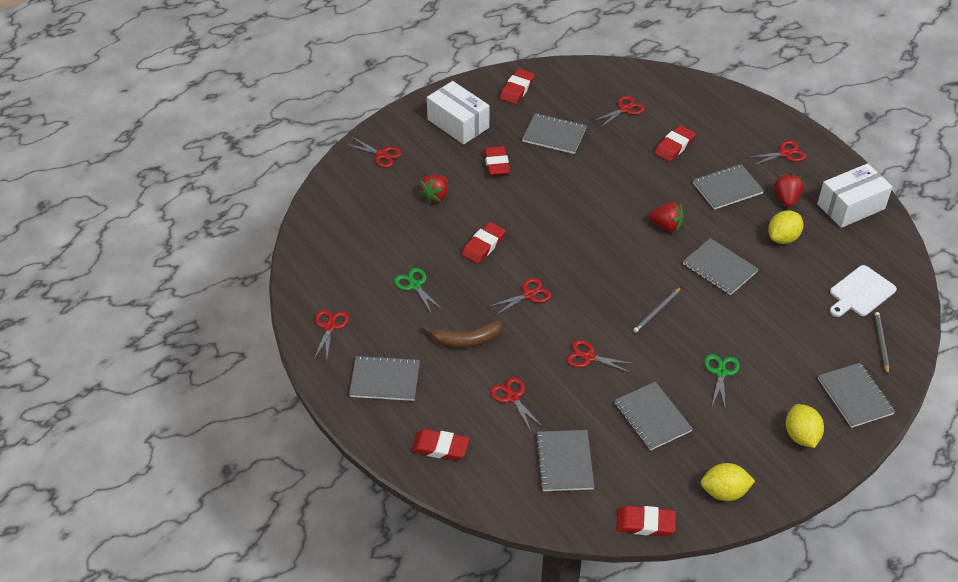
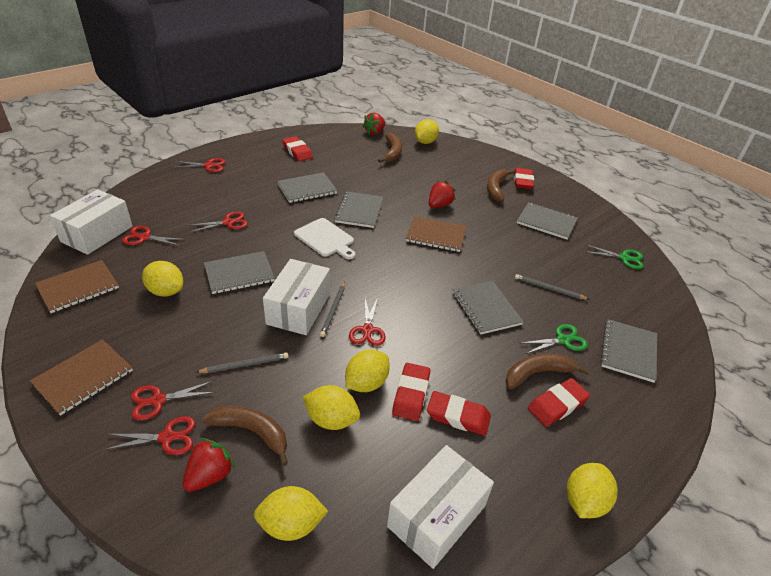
brown banana: 1 -> 4
brown notebook: 0 -> 3
grey notebook: 7 -> 6
grey pencil: 2 -> 3
red eraser: 6 -> 5
red scissors: 7 -> 6
white box: 2 -> 3
yellow lemon: 3 -> 6

